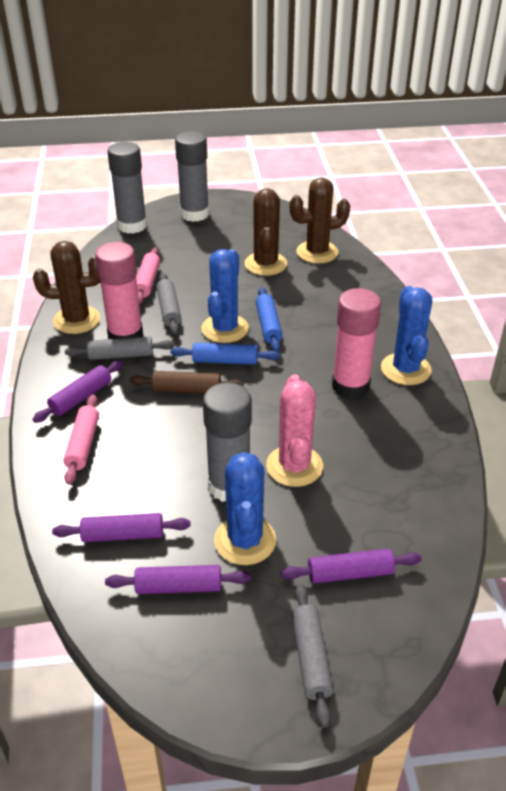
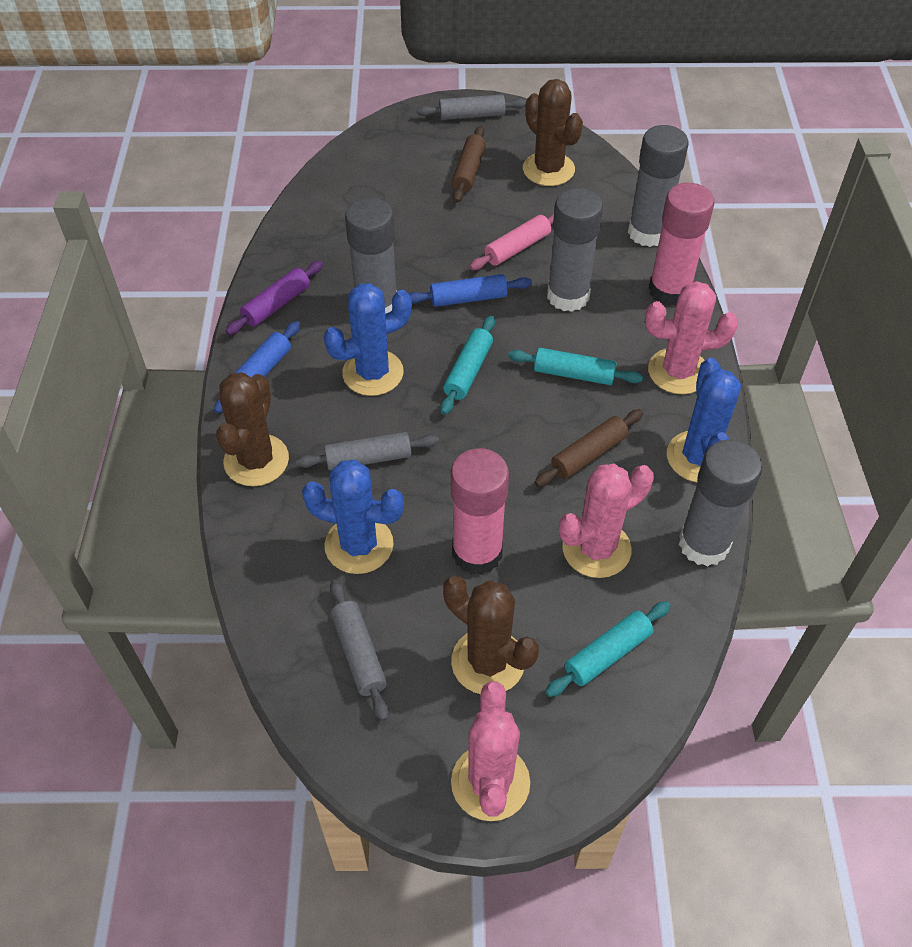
brown rolling pin: 1 -> 2
grey glue stick: 3 -> 4
pink cactus: 1 -> 3
pink rolling pin: 2 -> 1
purple rolling pin: 4 -> 1
turquoise rolling pin: 0 -> 3

